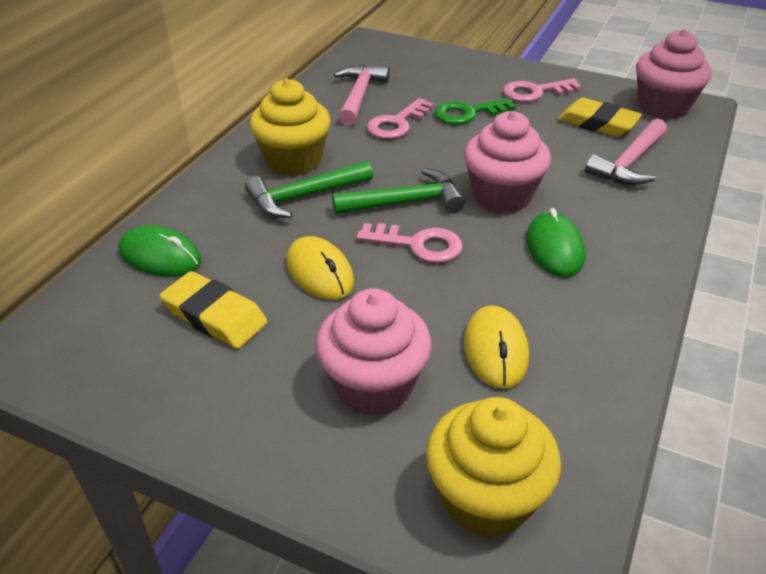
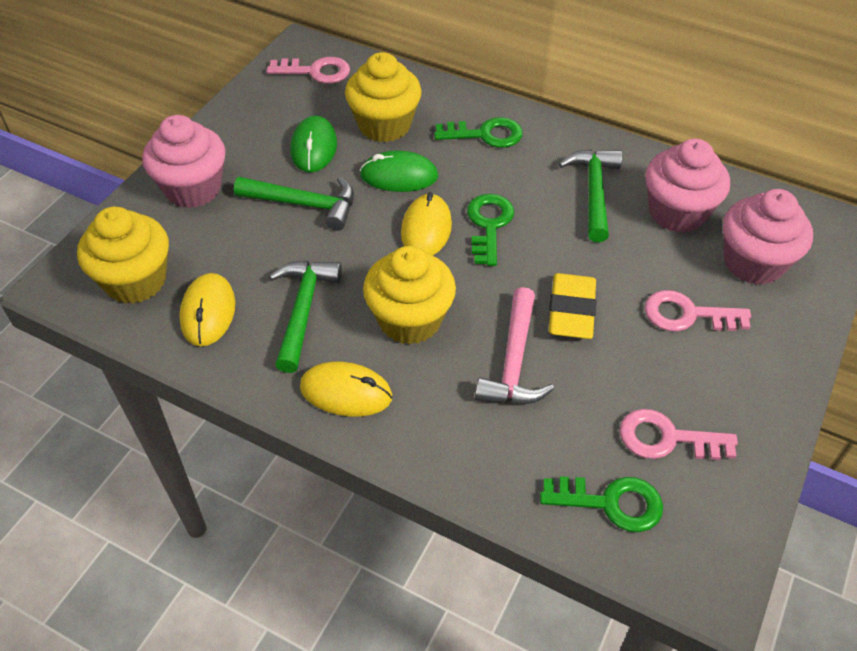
green hammer: 2 -> 3
green key: 1 -> 3
pink hammer: 2 -> 1
yellow cupcake: 2 -> 3
yellow eraser: 2 -> 1
yellow mouse: 2 -> 3

